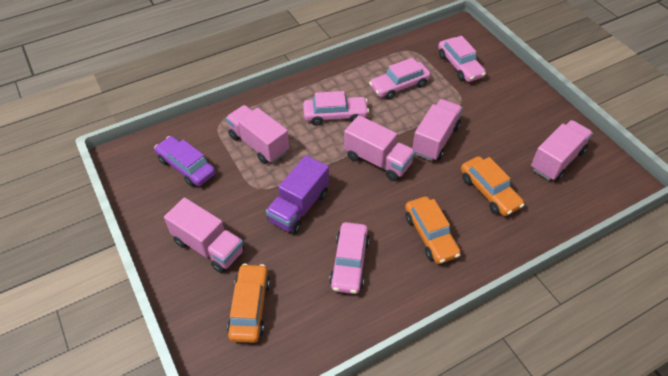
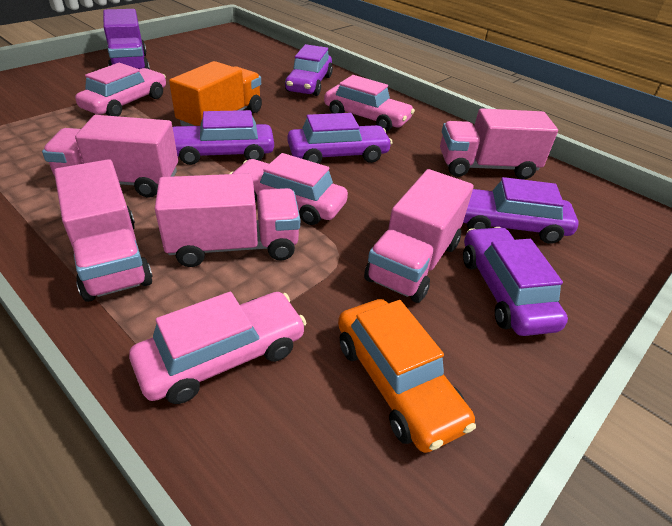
orange car: 3 -> 1
orange truck: 0 -> 1
purple car: 1 -> 5

